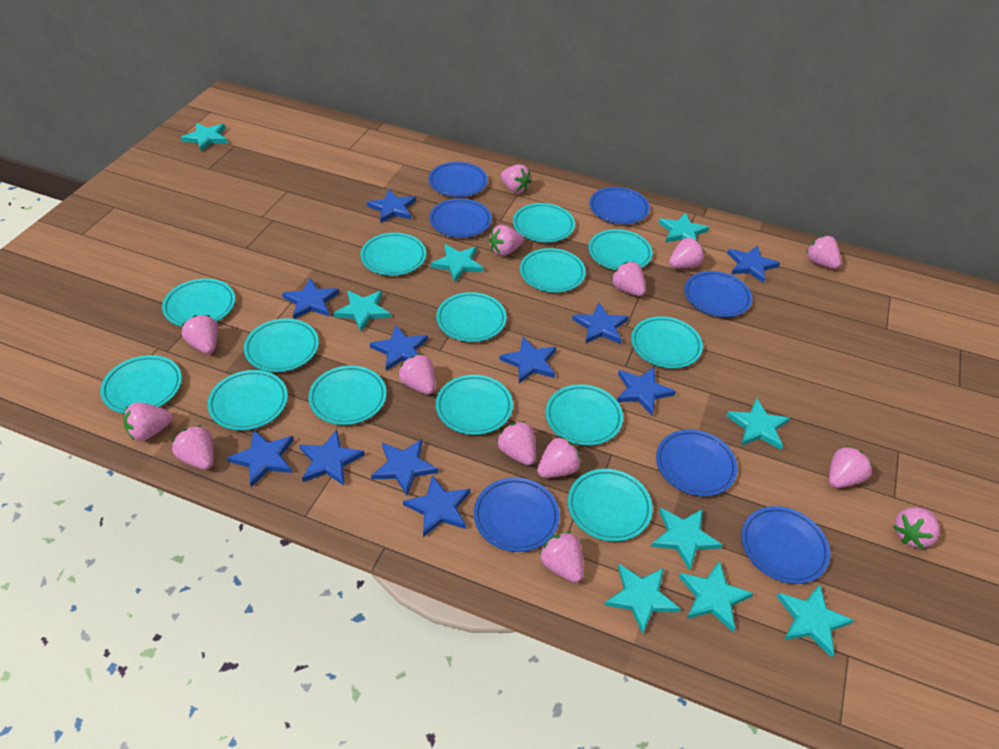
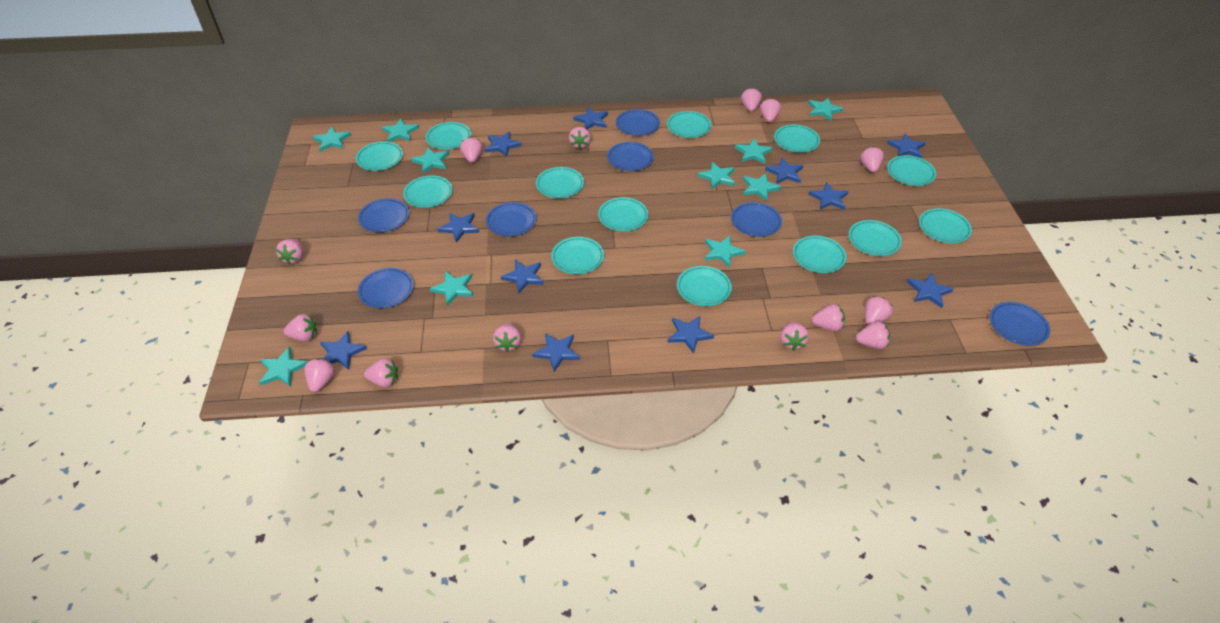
turquoise plate: 14 -> 13
turquoise star: 9 -> 10

